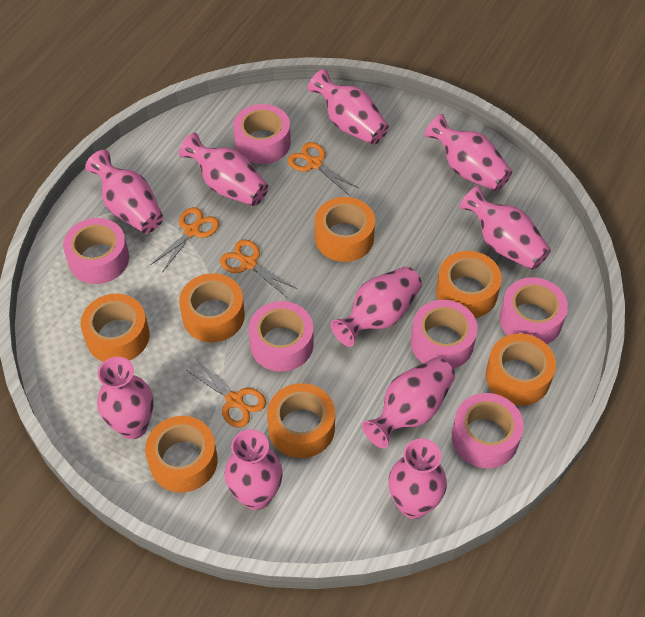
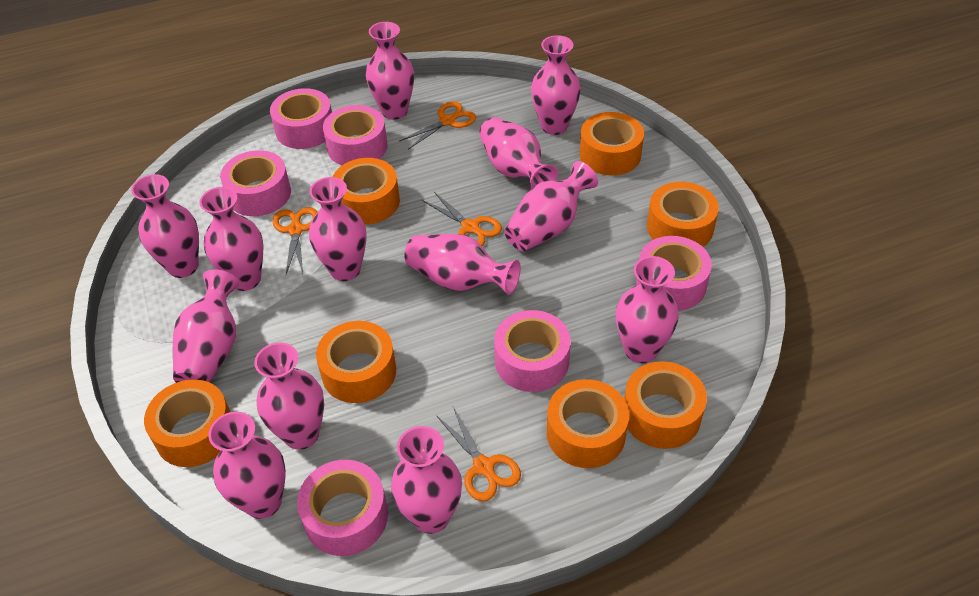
pink vase: 10 -> 13

